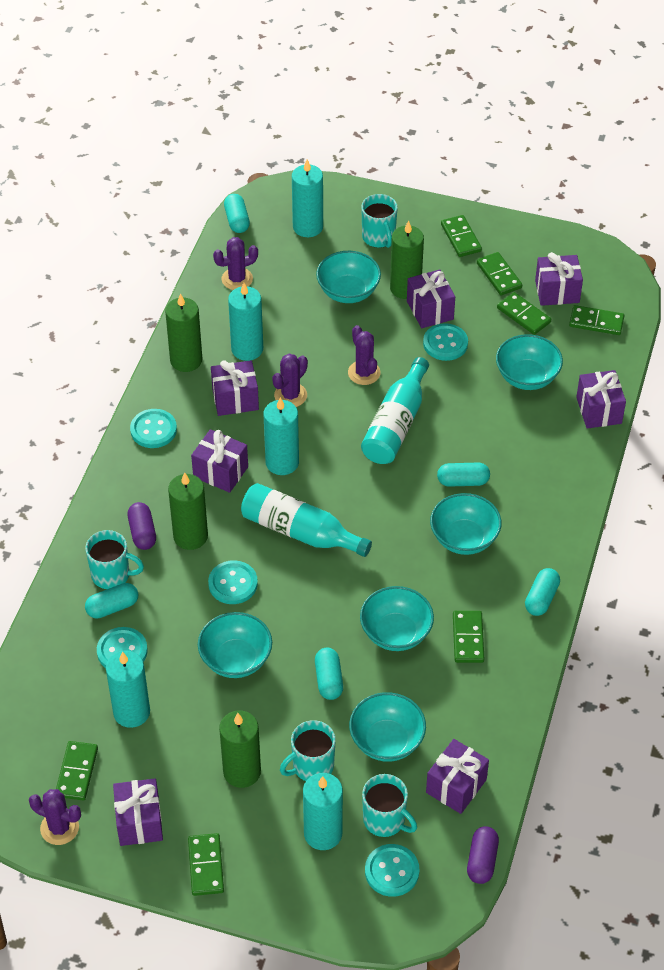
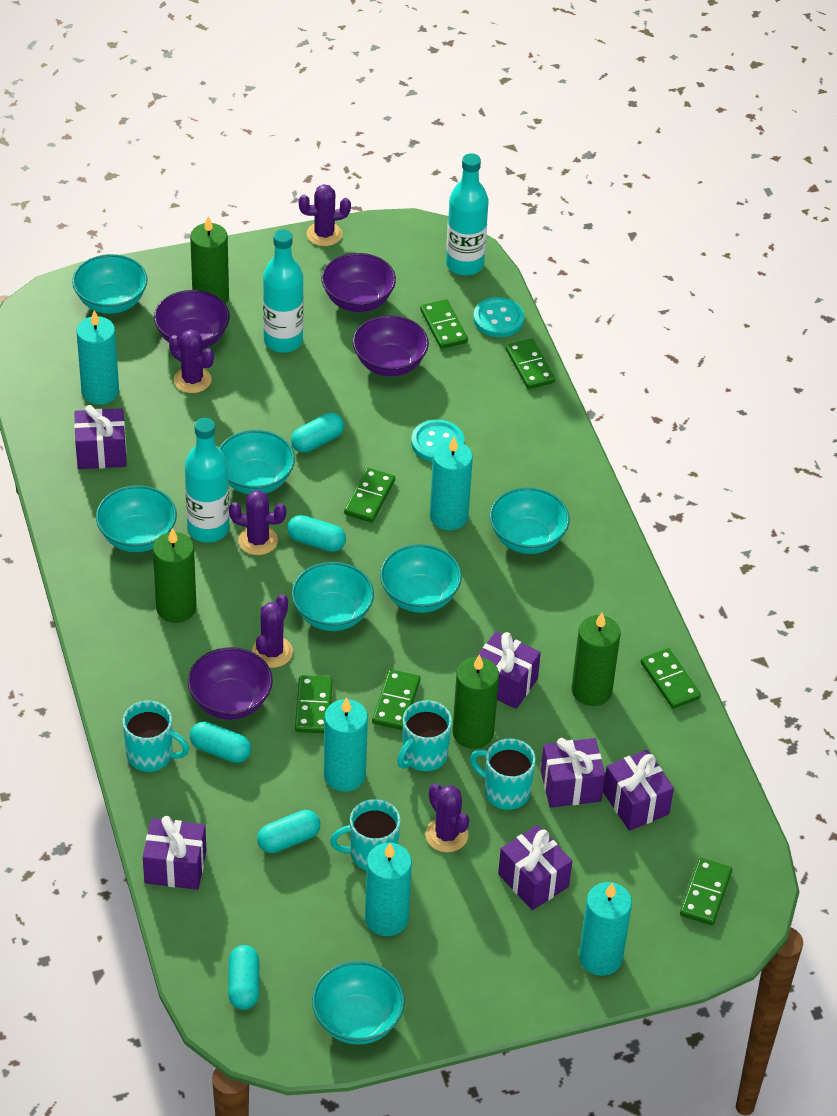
purple bowl: 0 -> 4
purple cactus: 4 -> 5
purple capsule: 2 -> 0
purple gift: 7 -> 6
turquoise bottle: 2 -> 3
turquoise bowl: 6 -> 7
turquoise button: 5 -> 2

